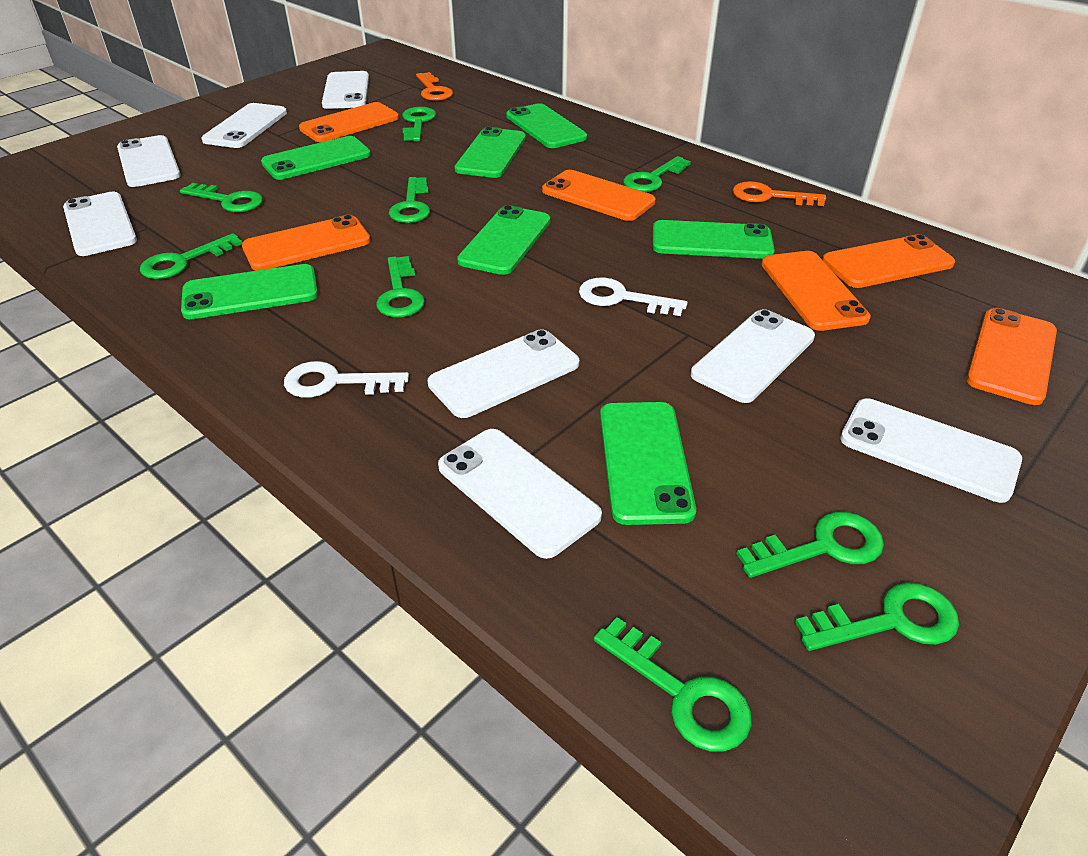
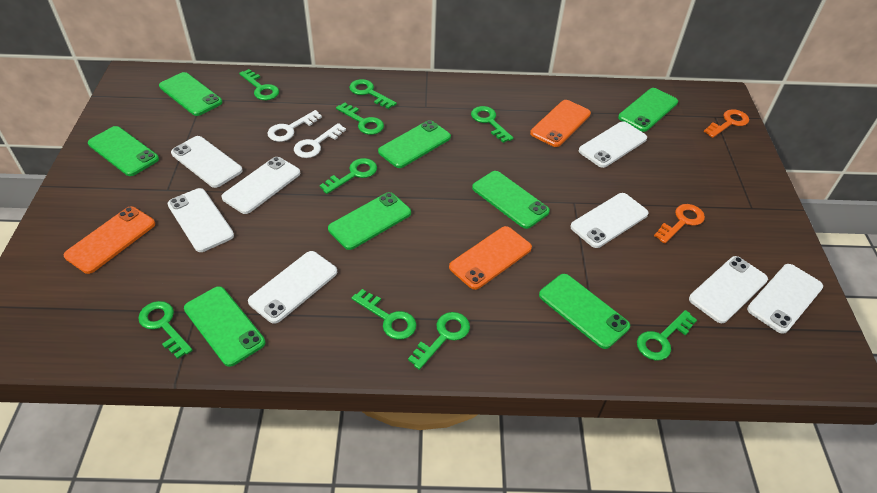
green phone: 7 -> 8
orange phone: 6 -> 3

